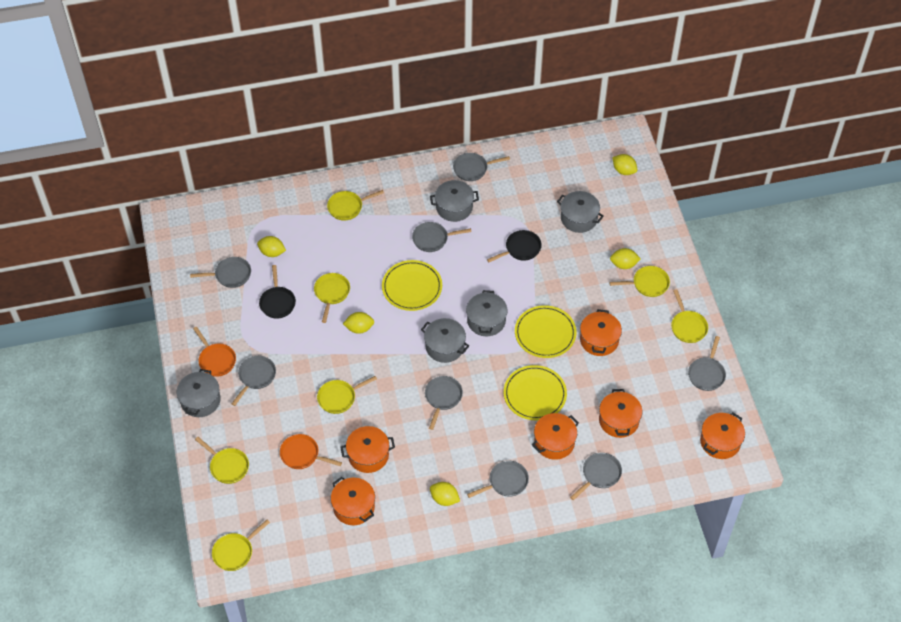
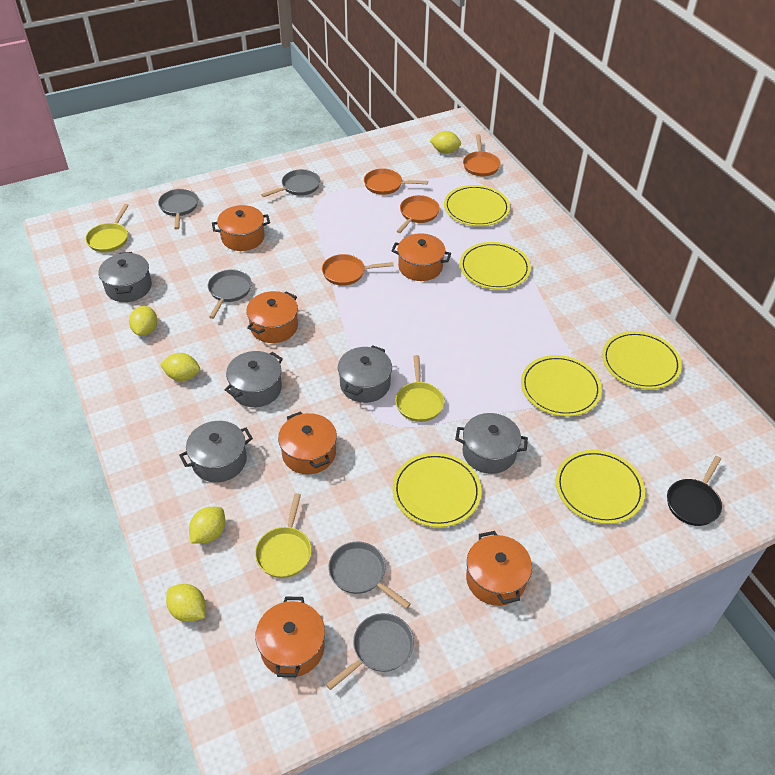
black pan: 2 -> 1
grey pan: 8 -> 5
orange pan: 2 -> 4
yellow pan: 7 -> 3
yellow plate: 3 -> 6

